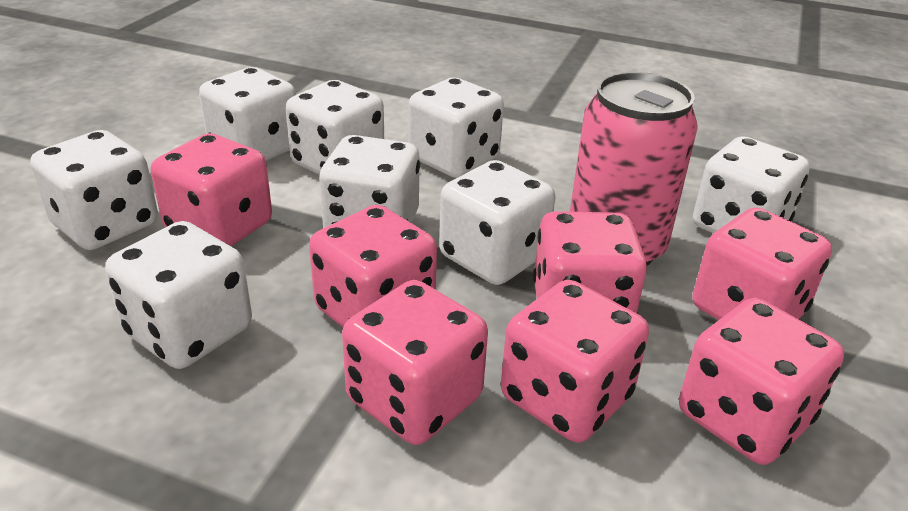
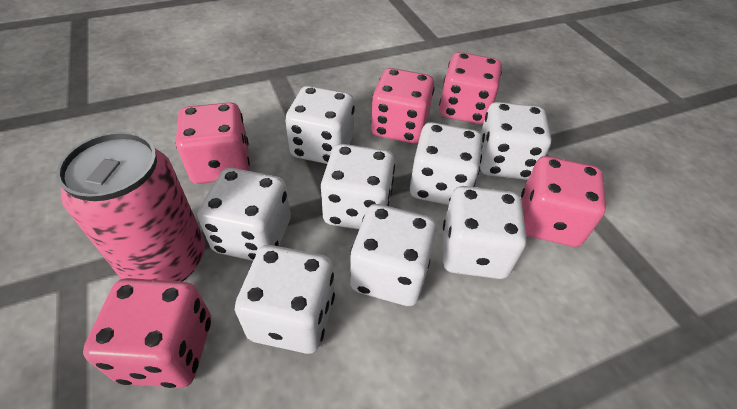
pink dice: 7 -> 5

